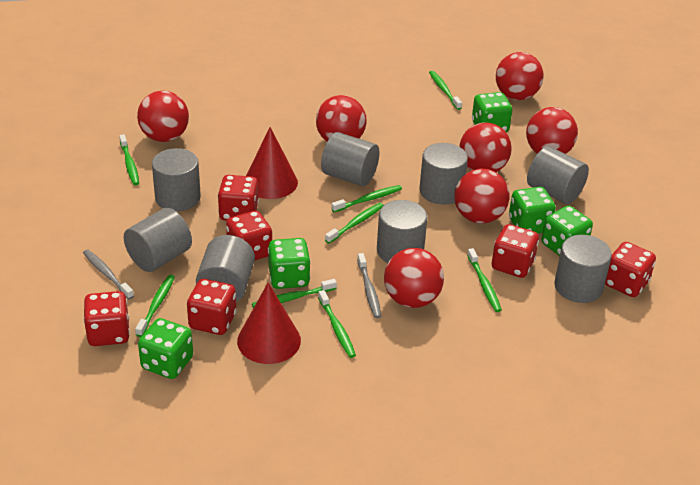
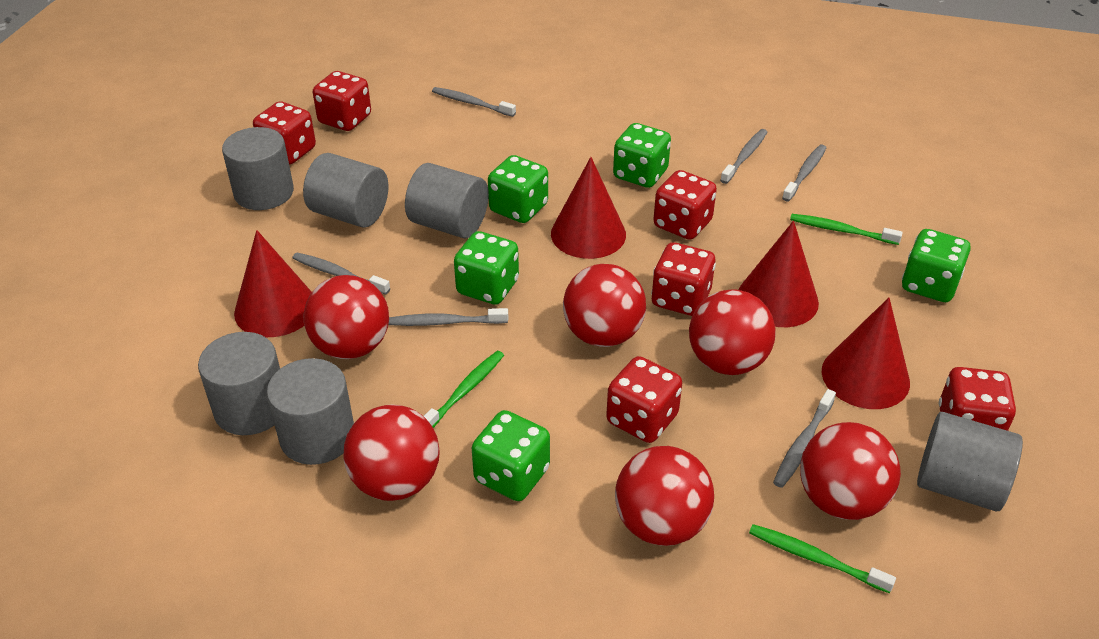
green toothbrush: 8 -> 3
grey cylinder: 8 -> 6
grey toothbrush: 2 -> 6
red ball: 7 -> 6
red cone: 2 -> 4

